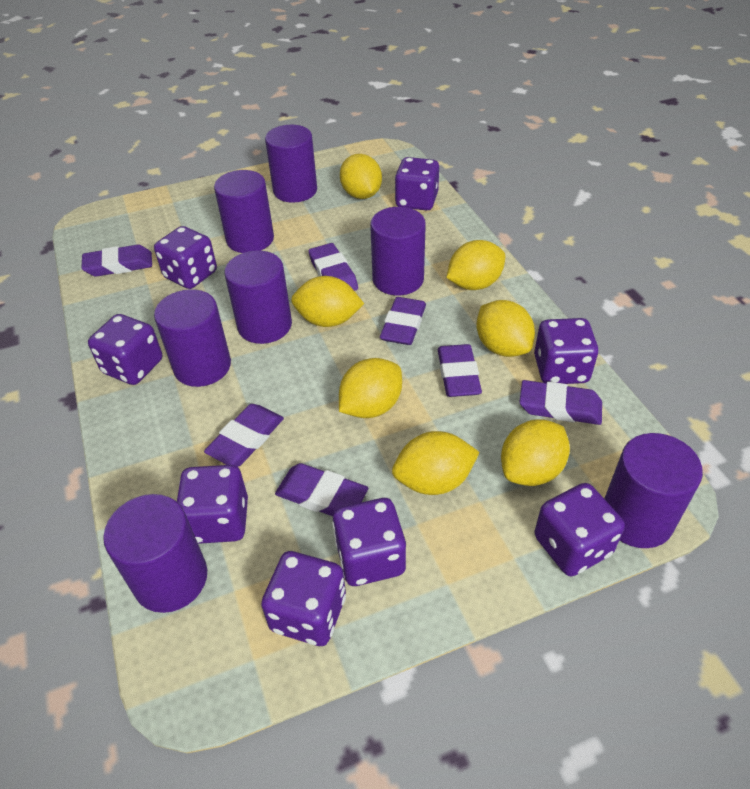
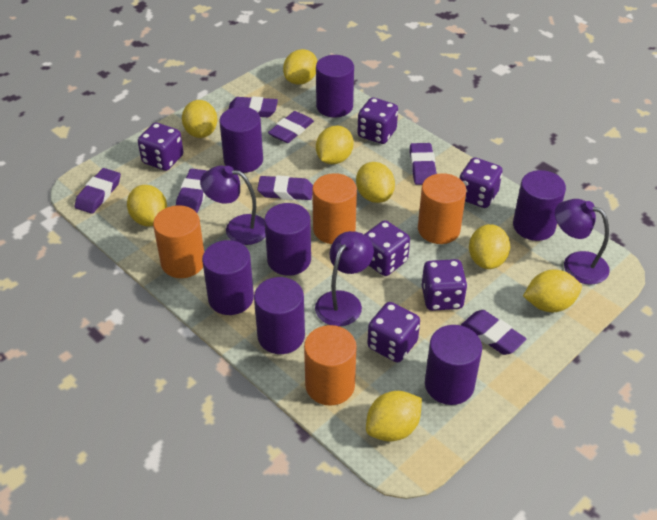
orange cylinder: 0 -> 4
purple dice: 8 -> 6
purple lamp: 0 -> 3
yellow lemon: 7 -> 8

